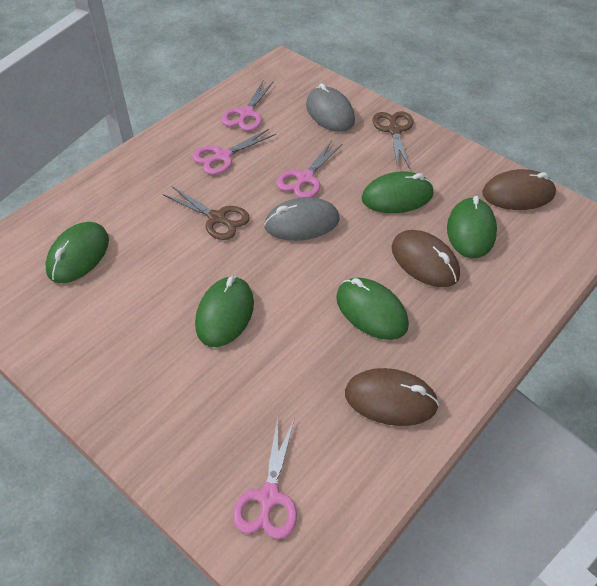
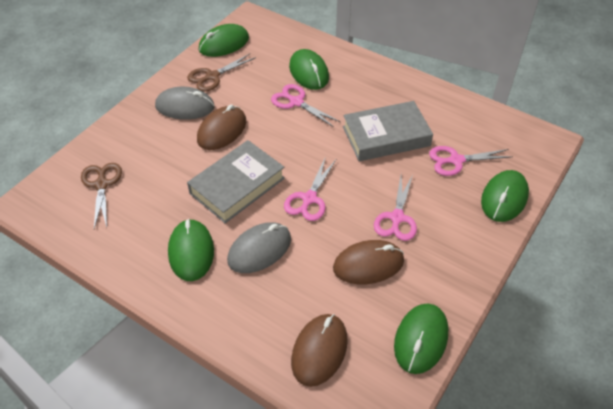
grey book: 0 -> 2

